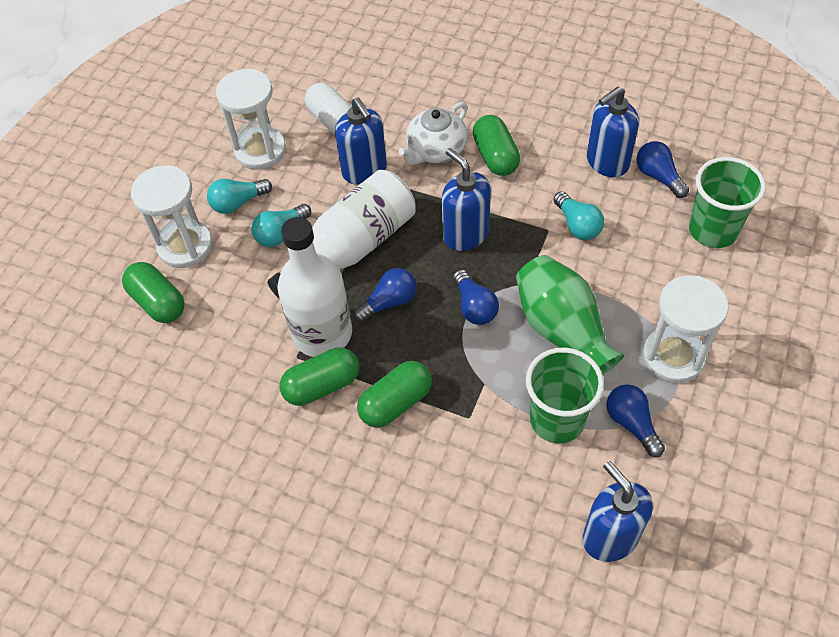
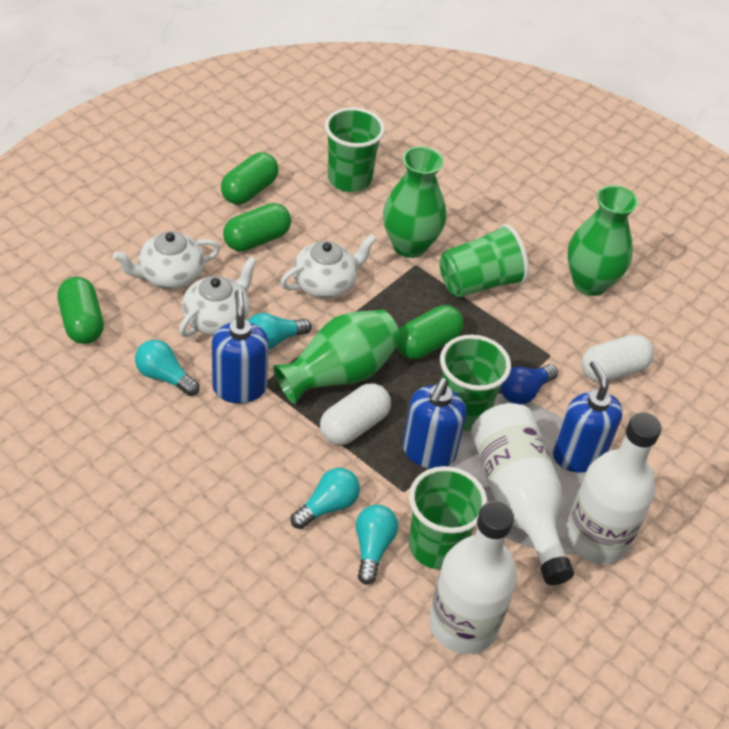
blue light bulb: 4 -> 1
blue soap dispenser: 4 -> 3
green cup: 2 -> 4
green vase: 1 -> 3
turquoise light bulb: 3 -> 4
white bottle: 2 -> 3
white capsule: 1 -> 2
white hourglass: 3 -> 0
white teapot: 1 -> 3

